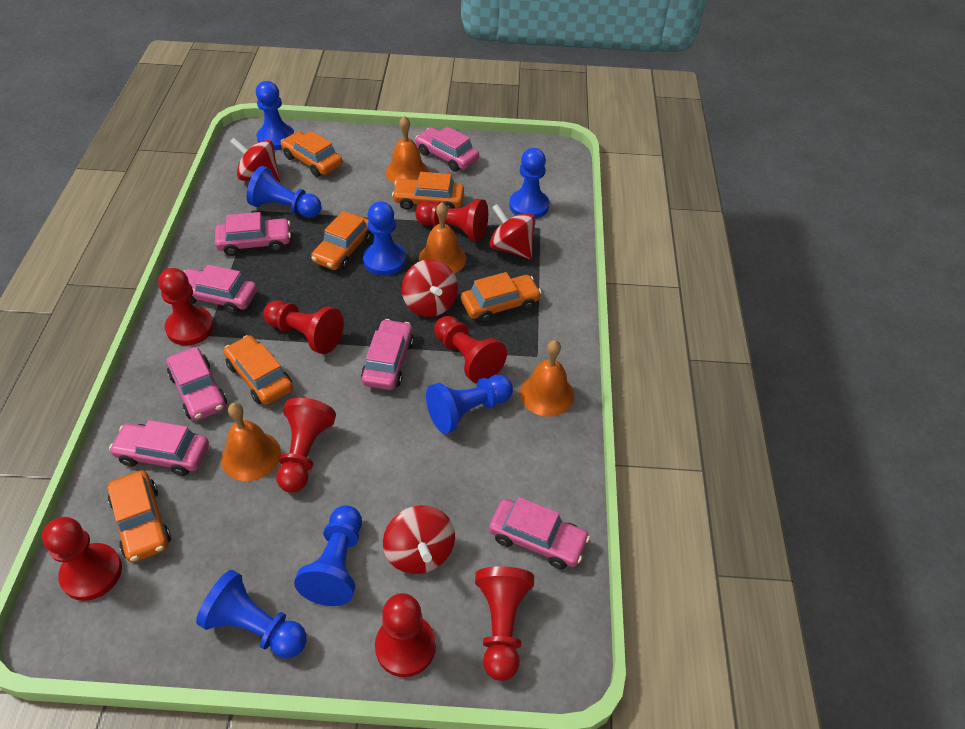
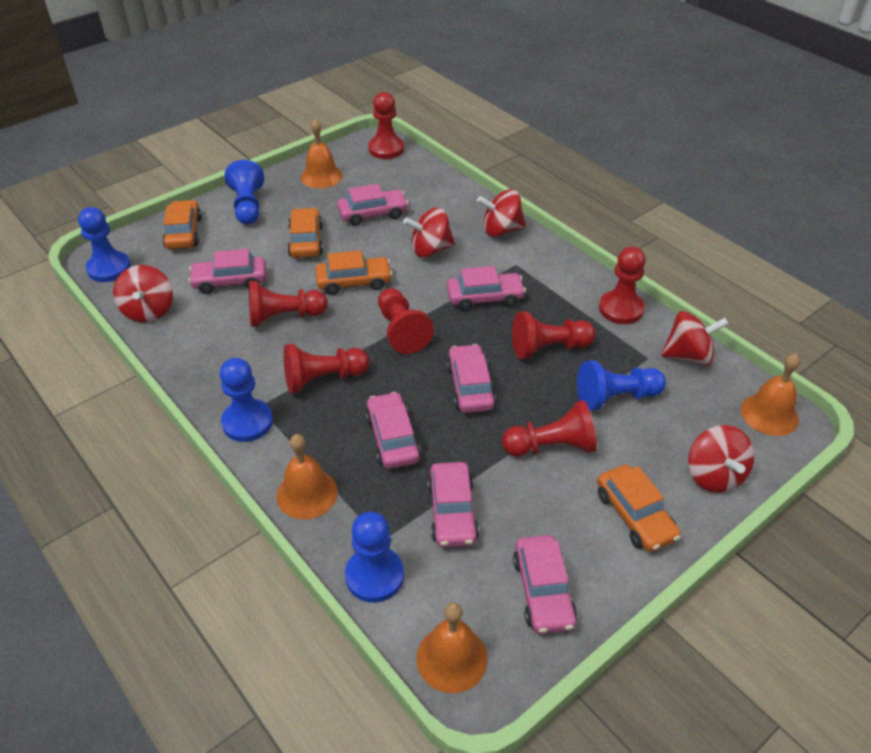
blue pawn: 7 -> 5
orange car: 6 -> 4
red pawn: 8 -> 7
red spinning top: 4 -> 5

